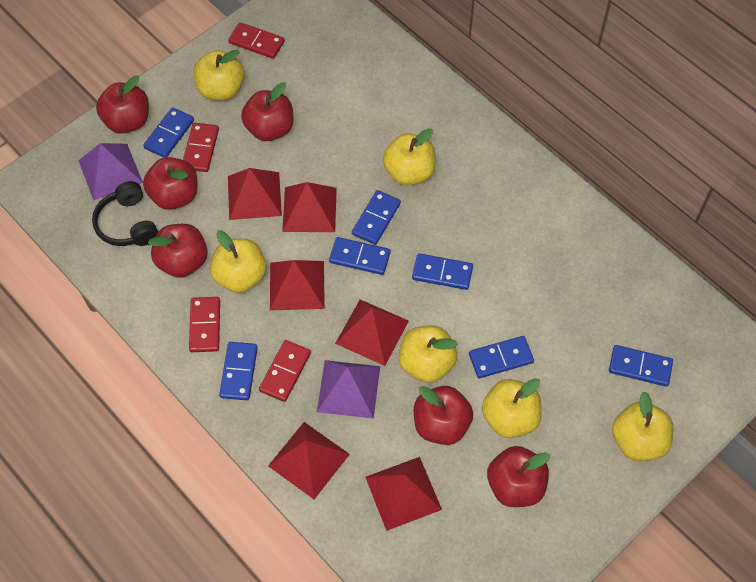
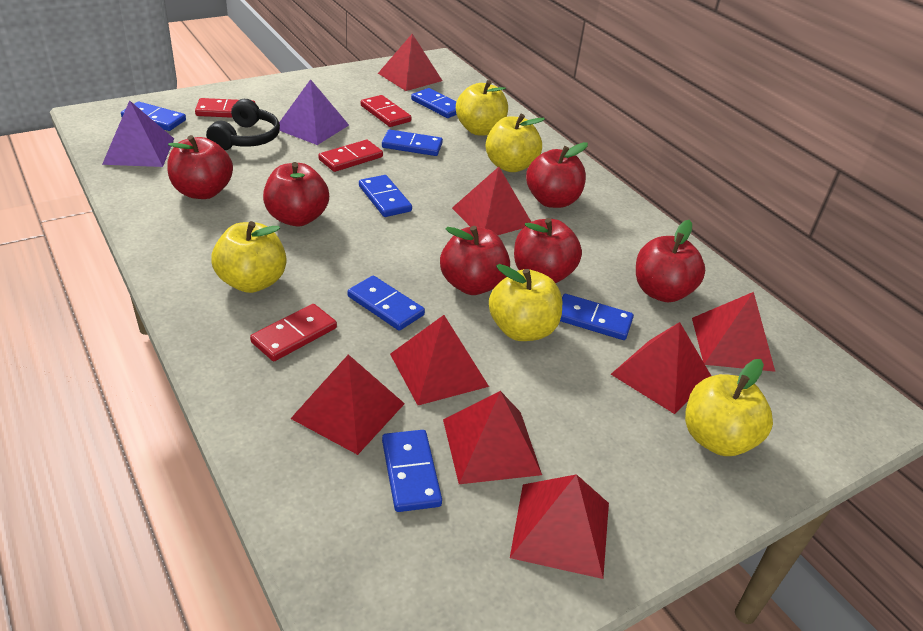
red pyramid: 6 -> 8
yellow apple: 6 -> 5

